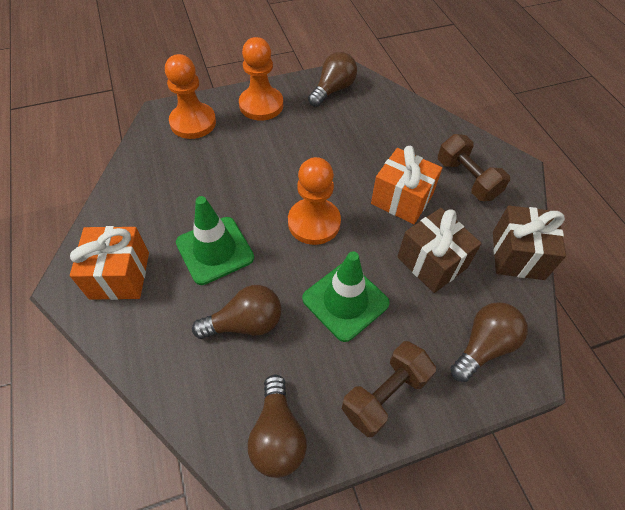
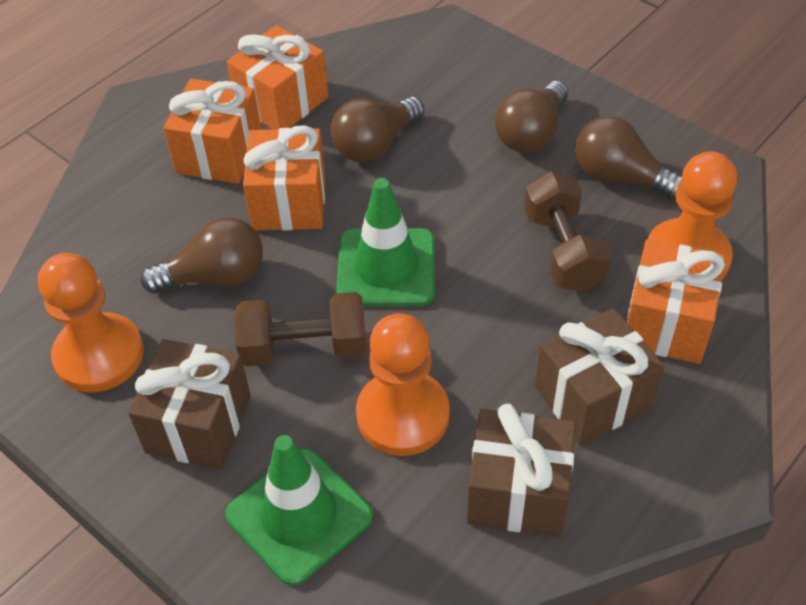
brown gift: 2 -> 3
orange gift: 2 -> 4

